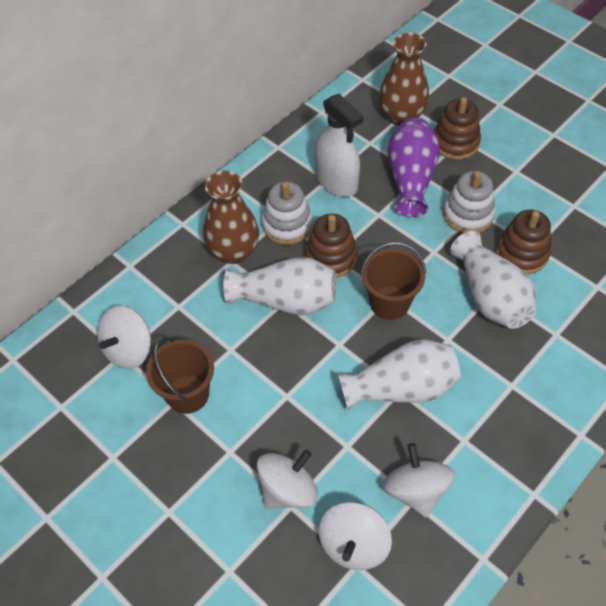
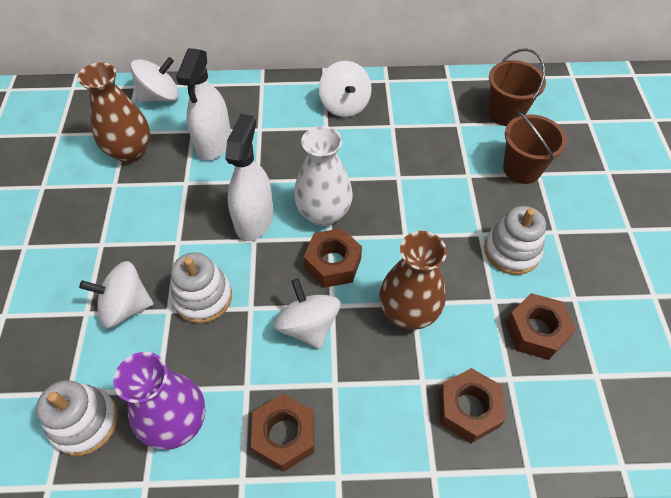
brown nut: 0 -> 4
brown stacking toy: 3 -> 0
white spray bottle: 1 -> 2
white stacking toy: 2 -> 3
white vase: 3 -> 1

